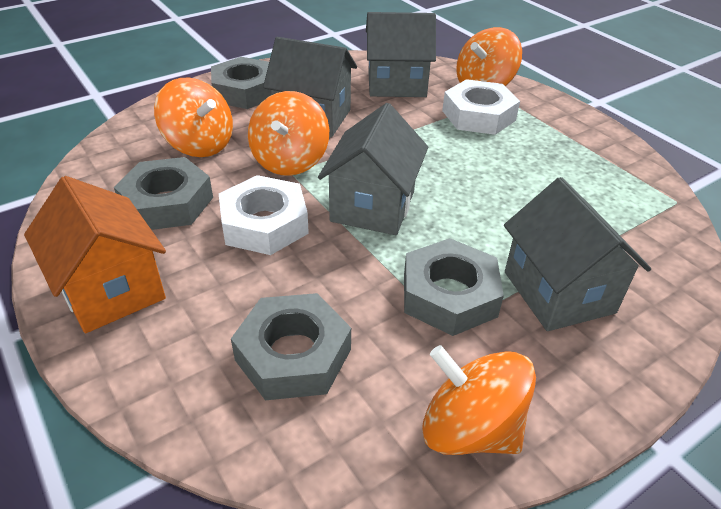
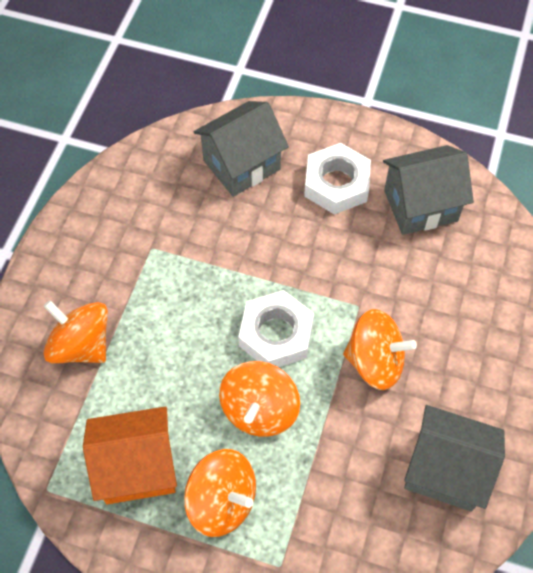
grey house: 4 -> 3
grey nut: 4 -> 0

